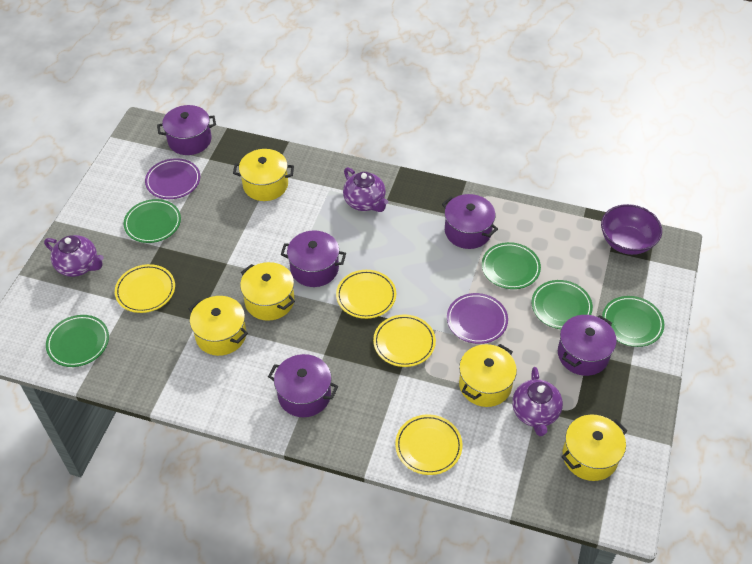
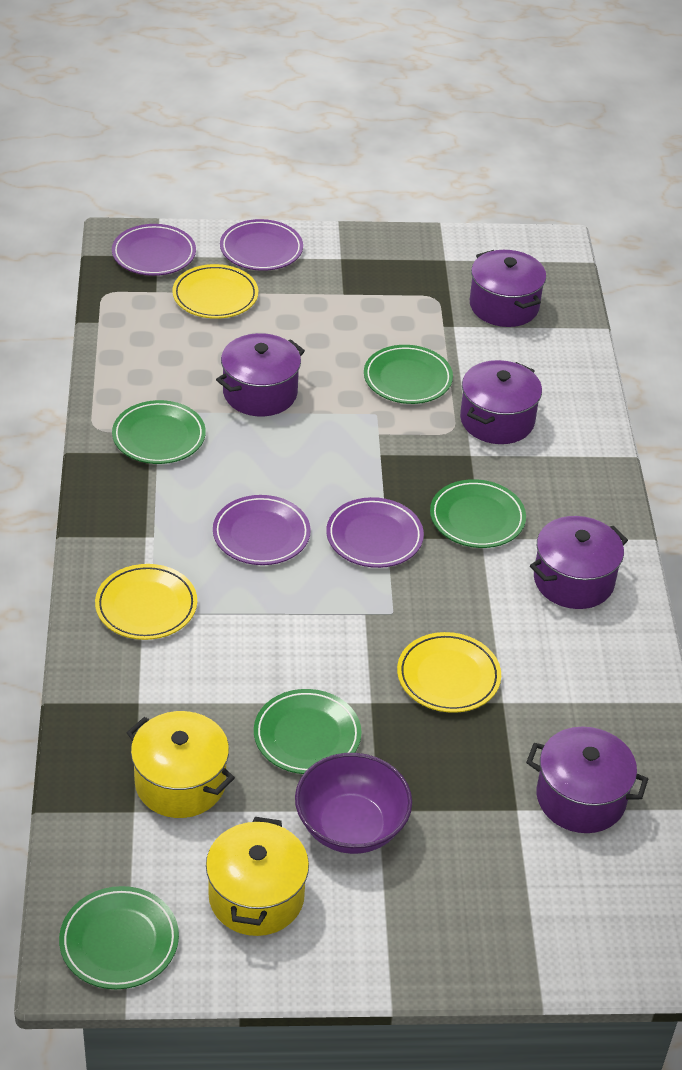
purple plate: 2 -> 4
purple teapot: 3 -> 0
yellow plate: 4 -> 3
yellow pot: 5 -> 2

